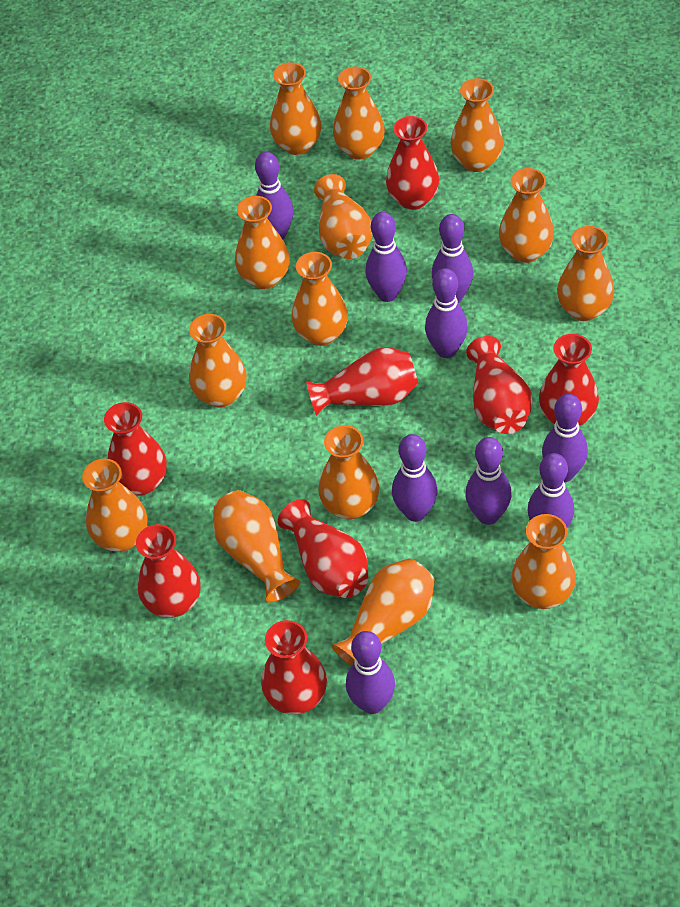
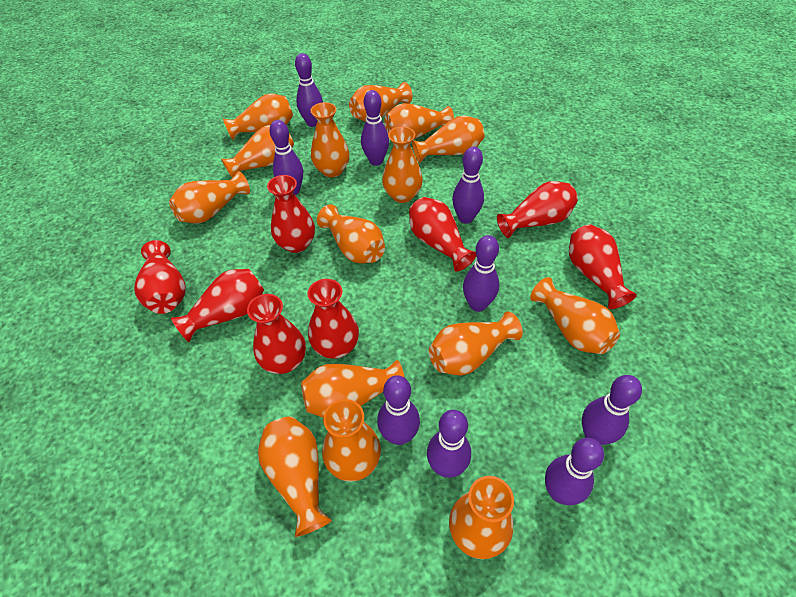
orange vase: 14 -> 15

